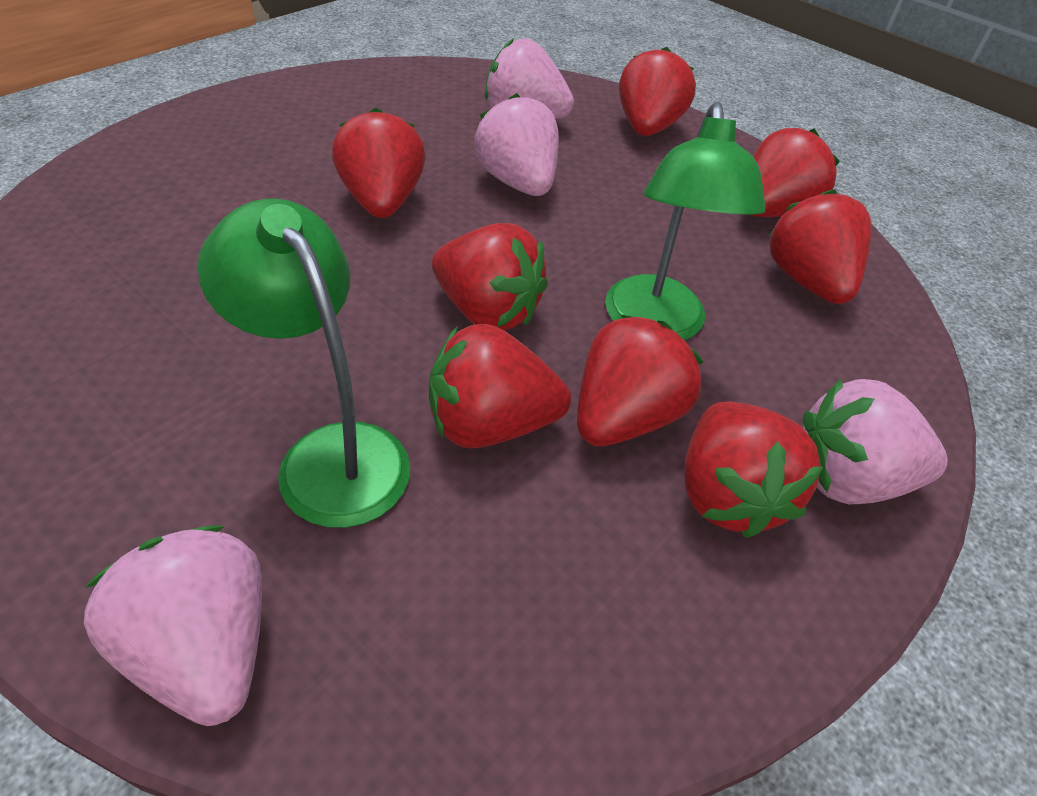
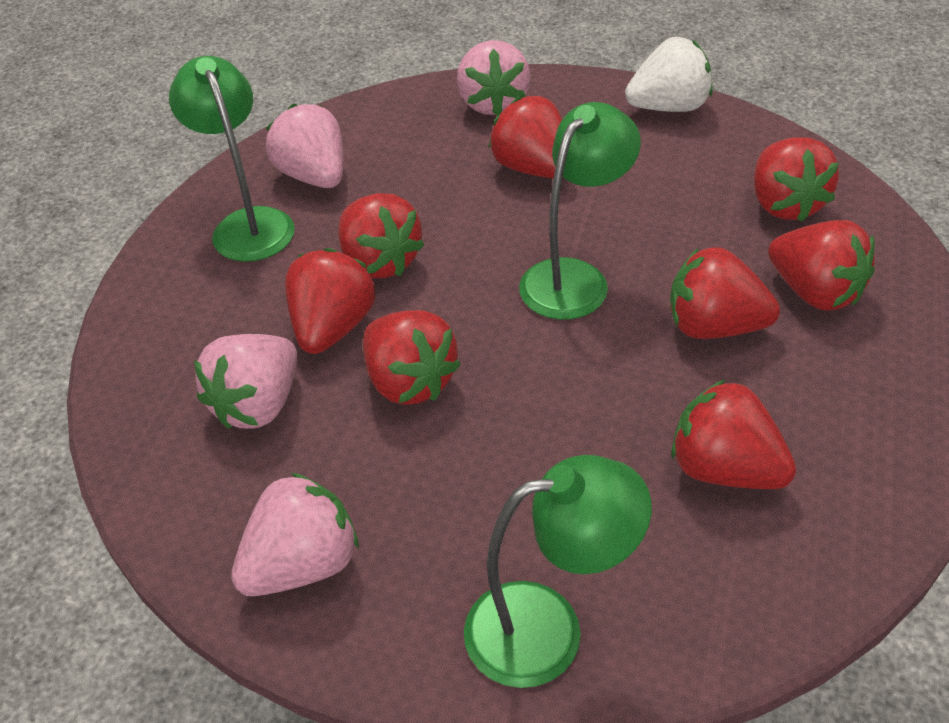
green lamp: 2 -> 3
white strawberry: 0 -> 1

